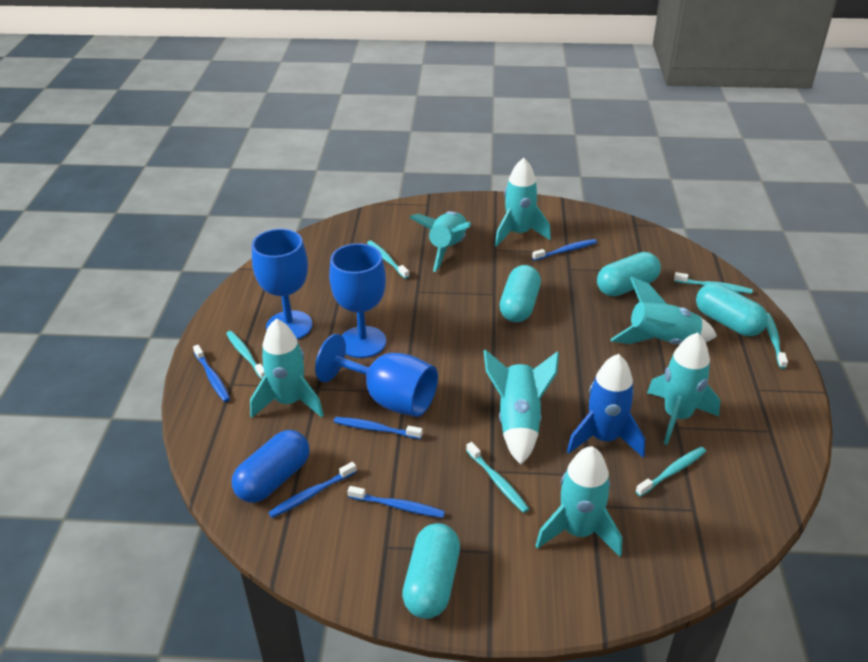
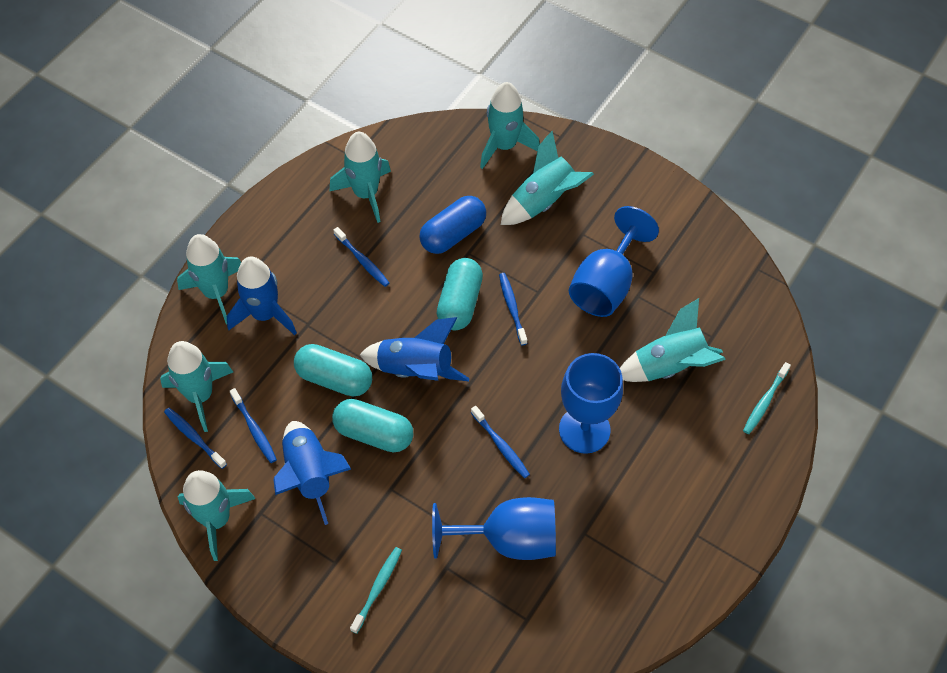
blue rocket: 1 -> 3
turquoise capsule: 4 -> 3
turquoise toothbrush: 6 -> 2

